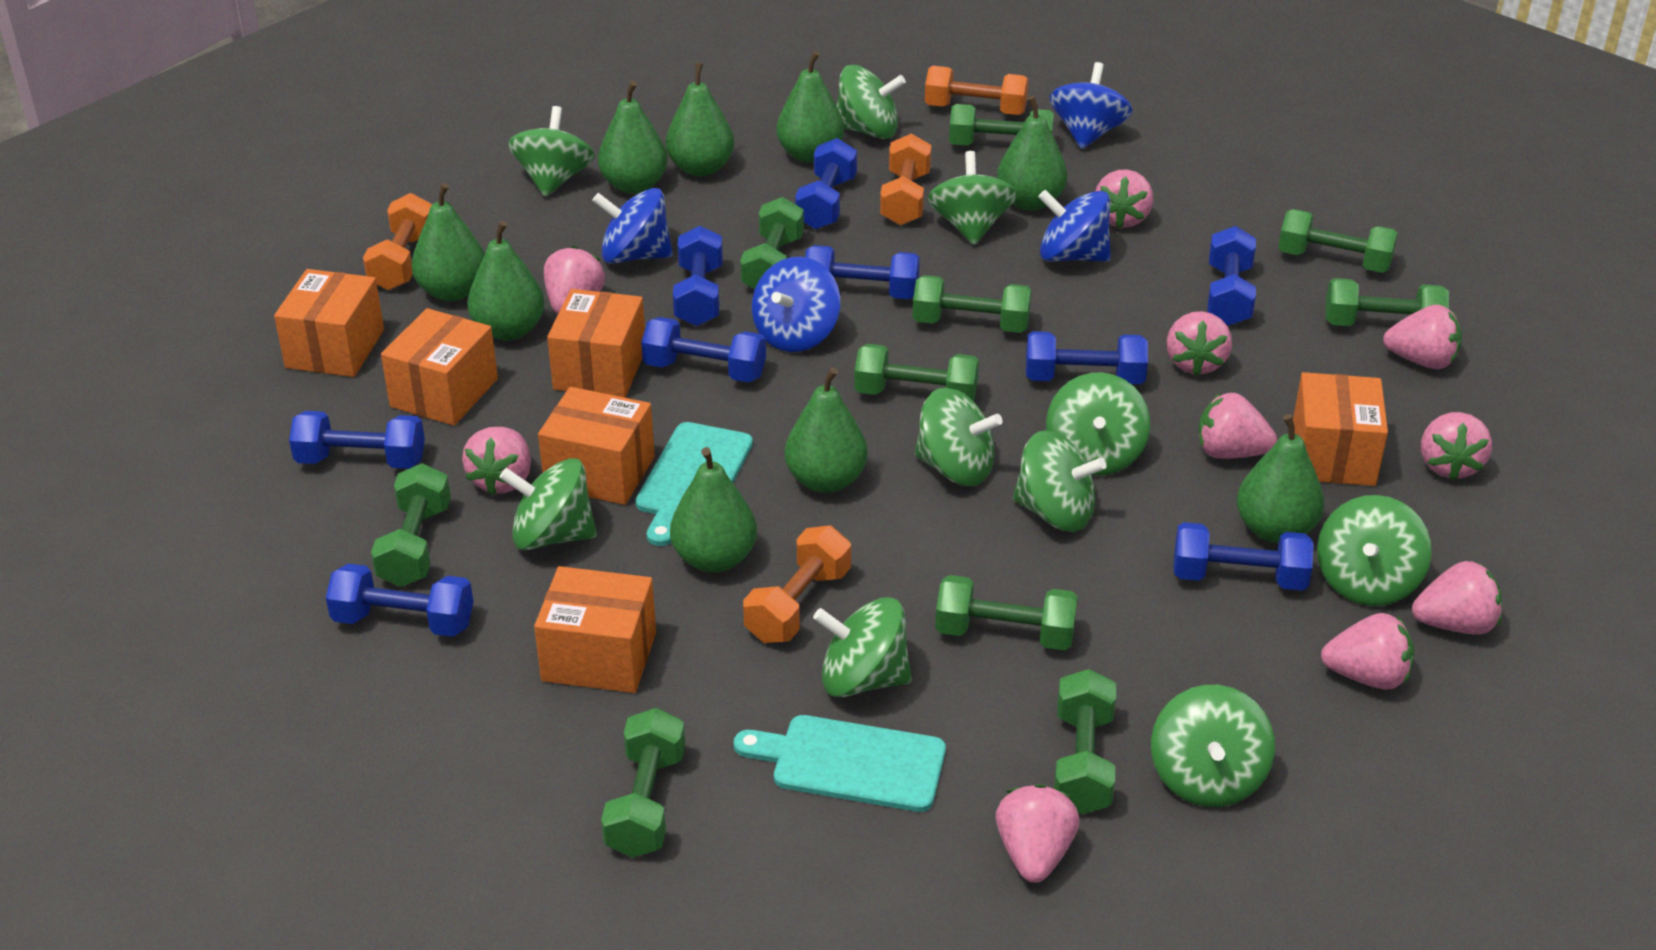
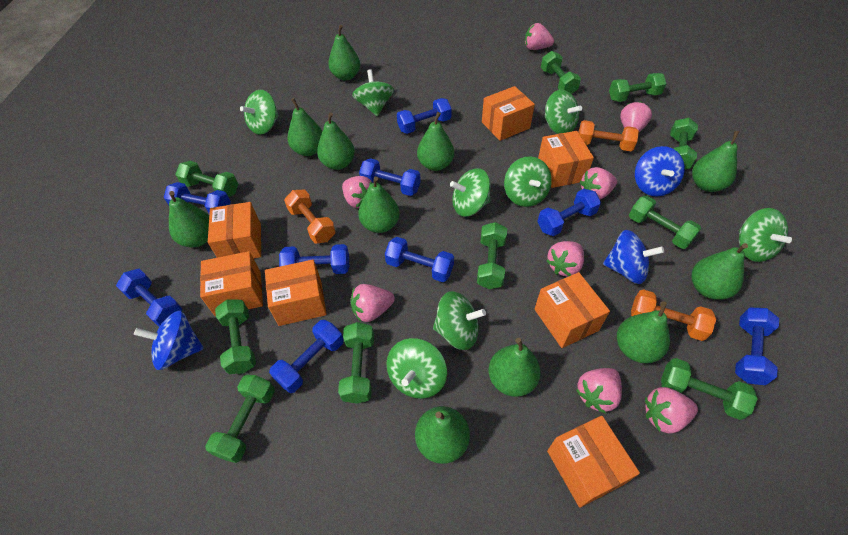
blue spinning top: 4 -> 3
green pear: 9 -> 11
green spinning top: 10 -> 8
orange box: 6 -> 7
orange dumbbell: 4 -> 3
pink strawberry: 10 -> 8
turquoise cutting board: 2 -> 0

